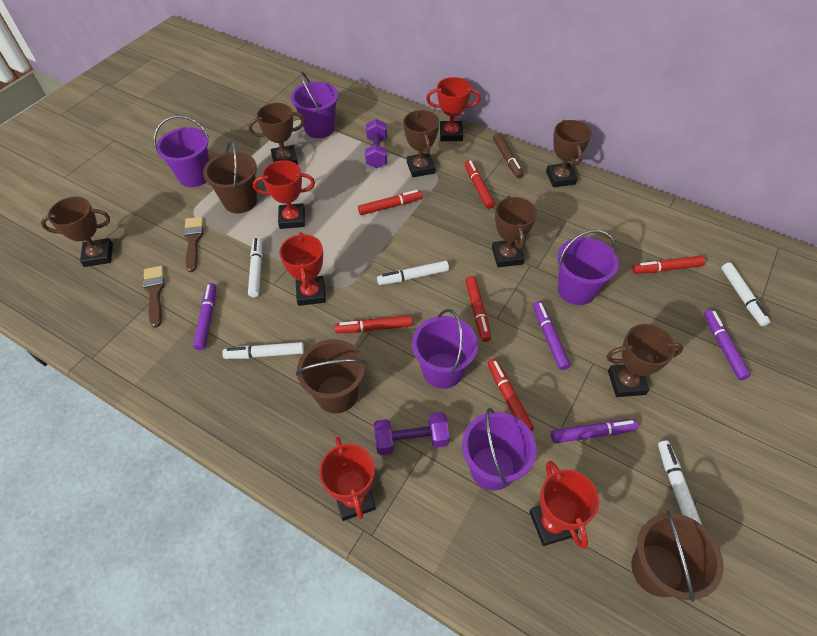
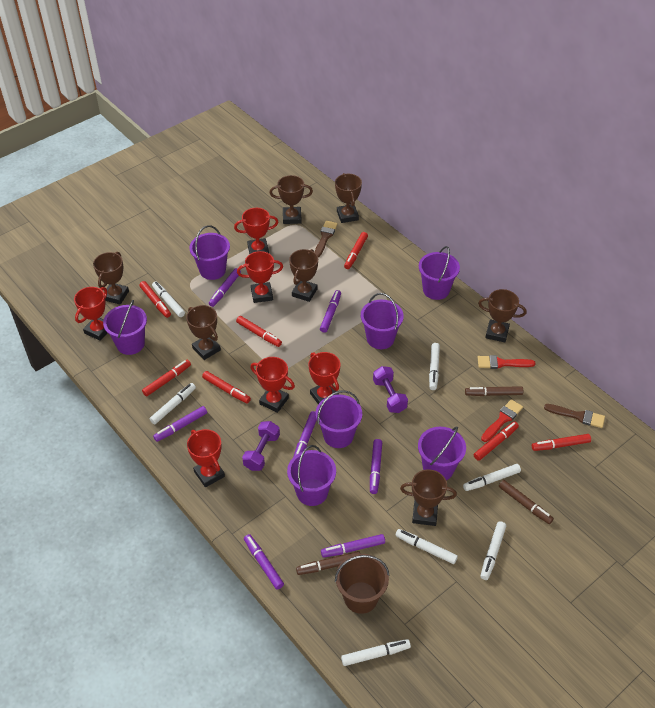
brown bucket: 3 -> 1
brown marker: 1 -> 3
brown trophy: 6 -> 7
purple bucket: 5 -> 7
purple marker: 4 -> 7
red brush: 0 -> 2
red marker: 6 -> 7
red trophy: 5 -> 6
white marker: 5 -> 7

